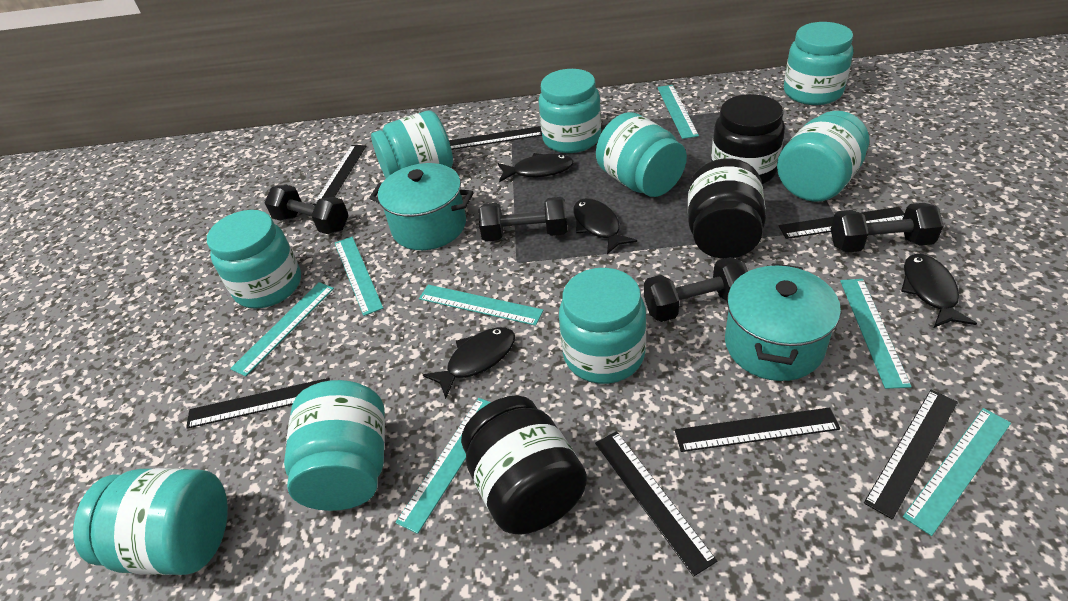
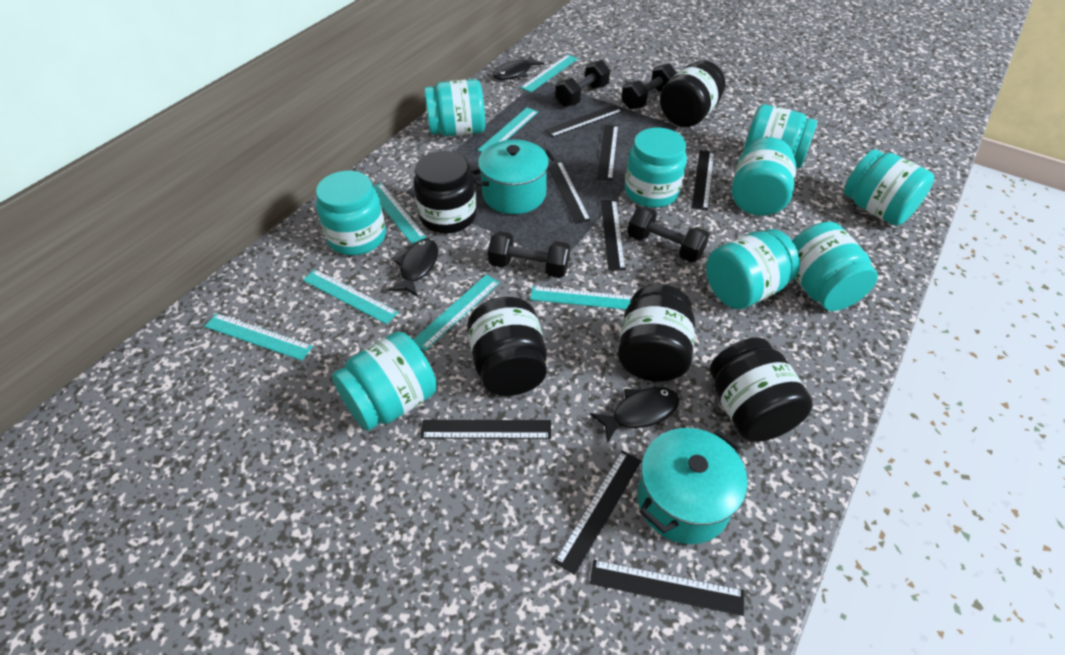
black fish: 4 -> 3
black jar: 3 -> 5
black ruler: 7 -> 8

